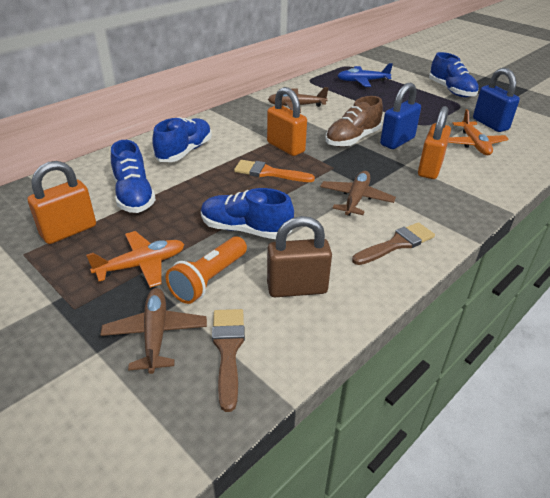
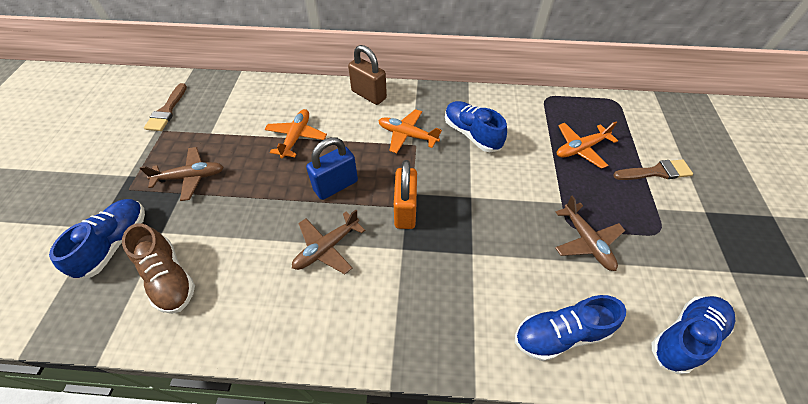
blue padlock: 2 -> 1
blue plane: 1 -> 0
orange brush: 1 -> 0
orange flashlight: 1 -> 0
orange padlock: 3 -> 1
orange plane: 2 -> 3

